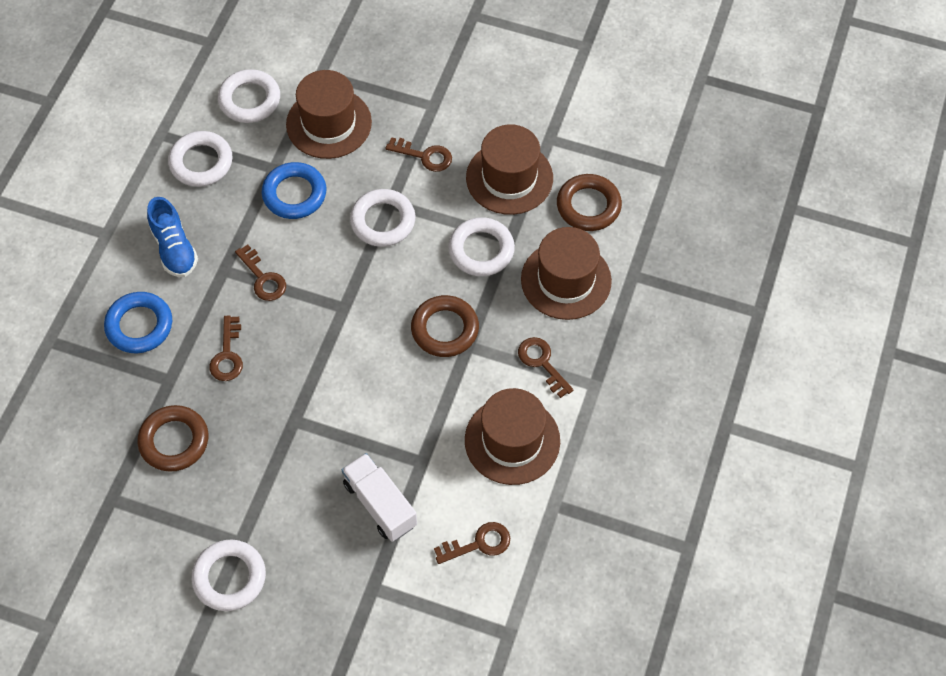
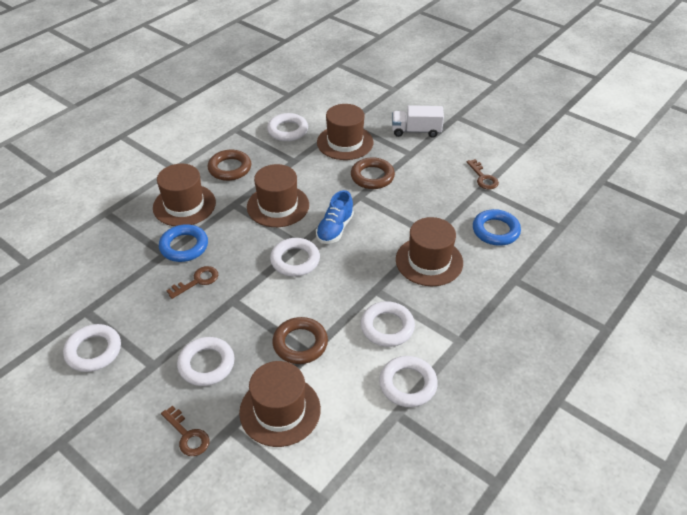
brown hat: 4 -> 5
brown key: 5 -> 3
white ring: 5 -> 6

